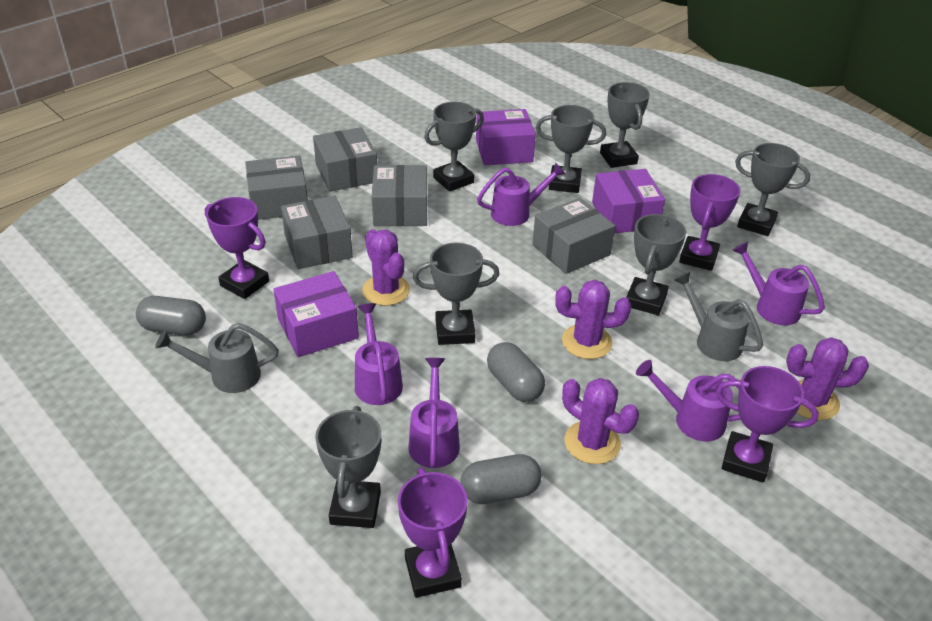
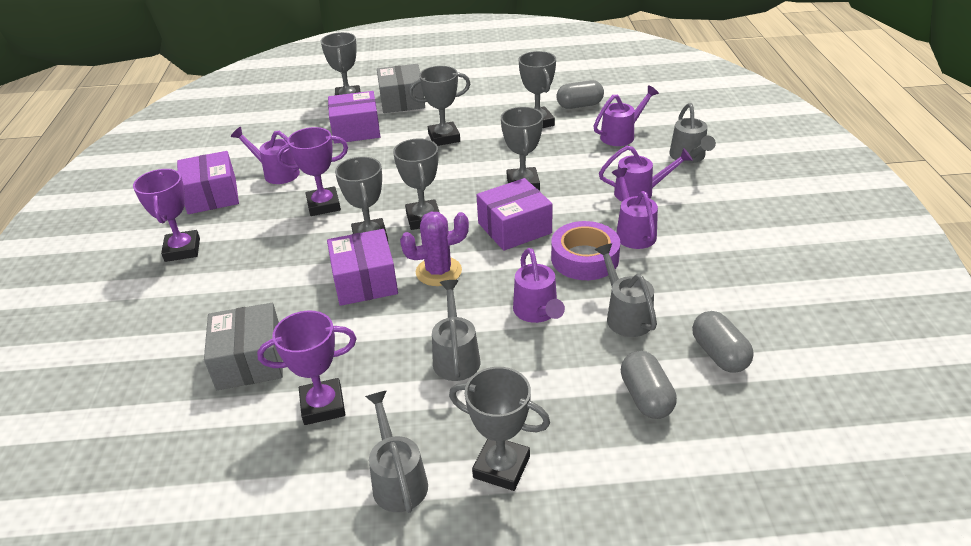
grey box: 5 -> 2
grey watering can: 2 -> 4
purple box: 3 -> 4
purple cactus: 4 -> 1
purple tape: 0 -> 1
purple trophy: 4 -> 3

